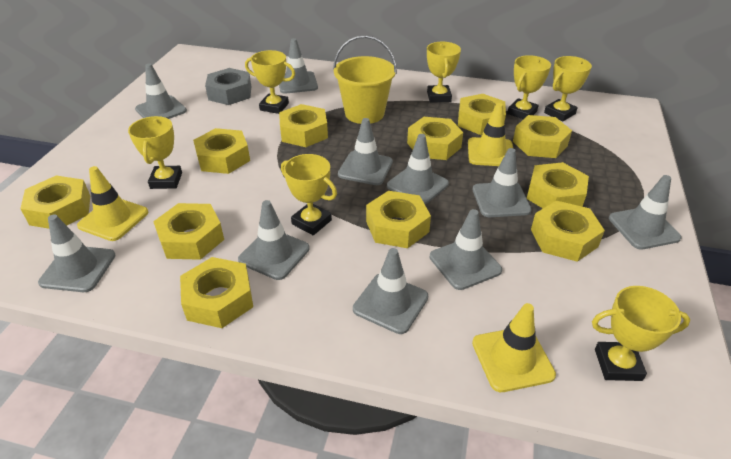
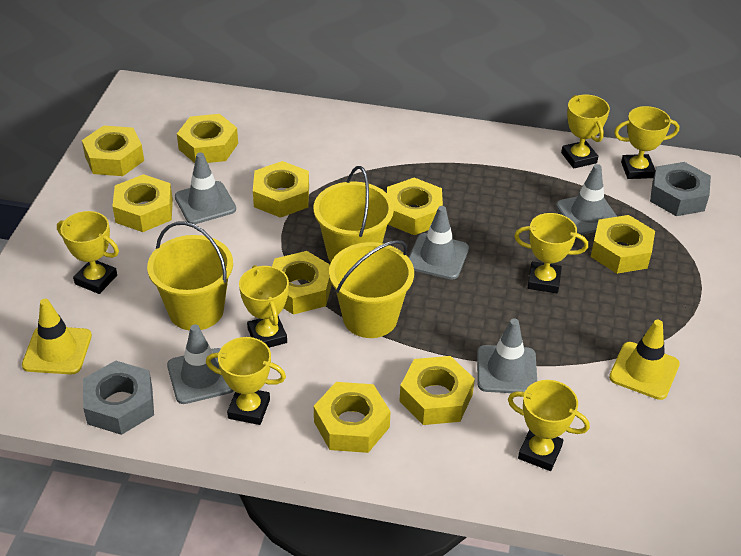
grey nut: 1 -> 2
grey traffic cone: 10 -> 5
yellow bucket: 1 -> 3
yellow nut: 11 -> 9
yellow traffic cone: 3 -> 2

